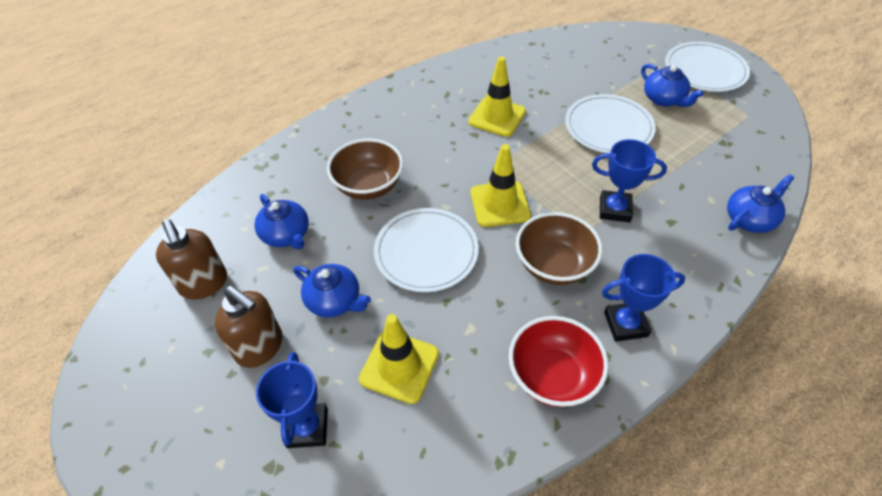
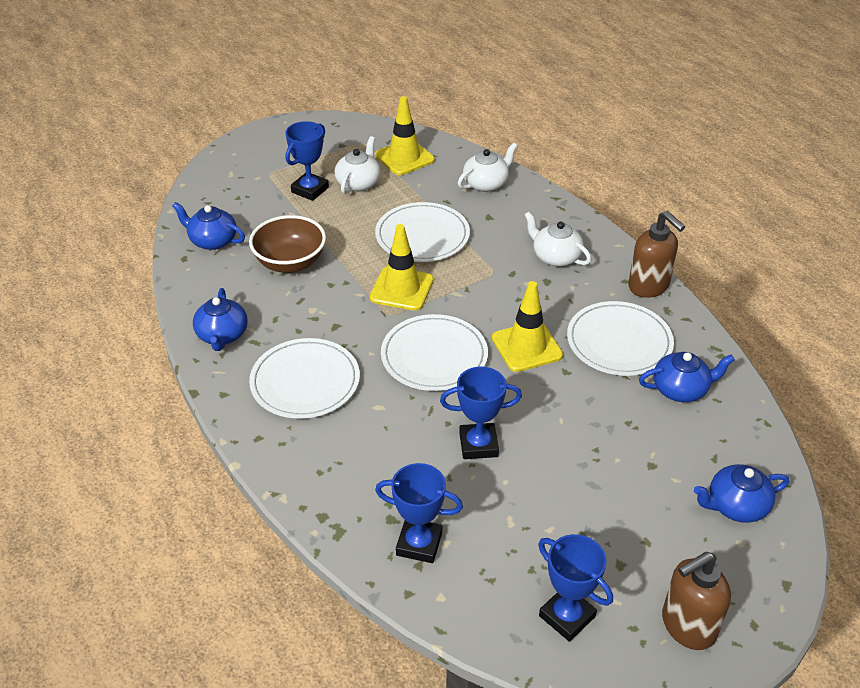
blue trophy: 3 -> 4
brown bowl: 2 -> 1
red bowl: 1 -> 0
white plate: 3 -> 4
white teapot: 0 -> 3

